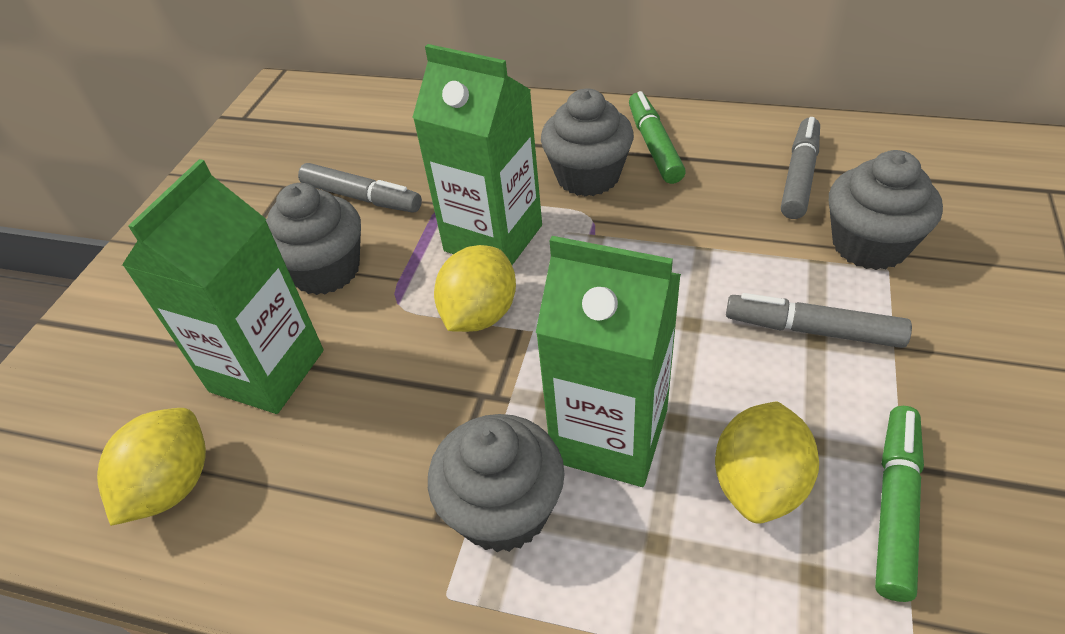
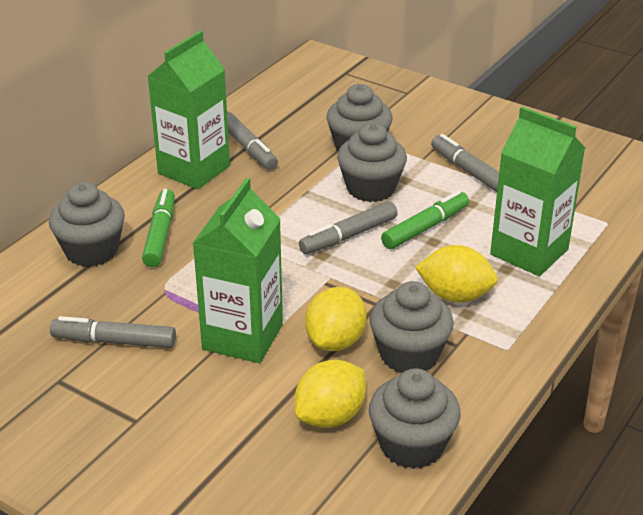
grey cupcake: 4 -> 5
grey marker: 3 -> 4

